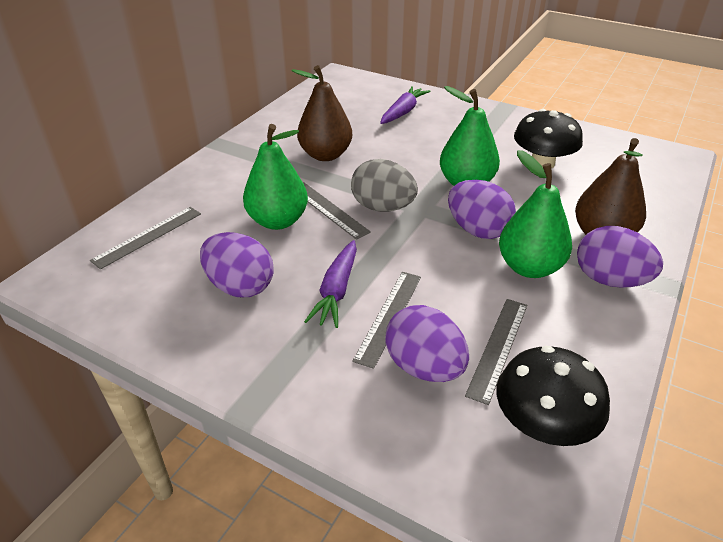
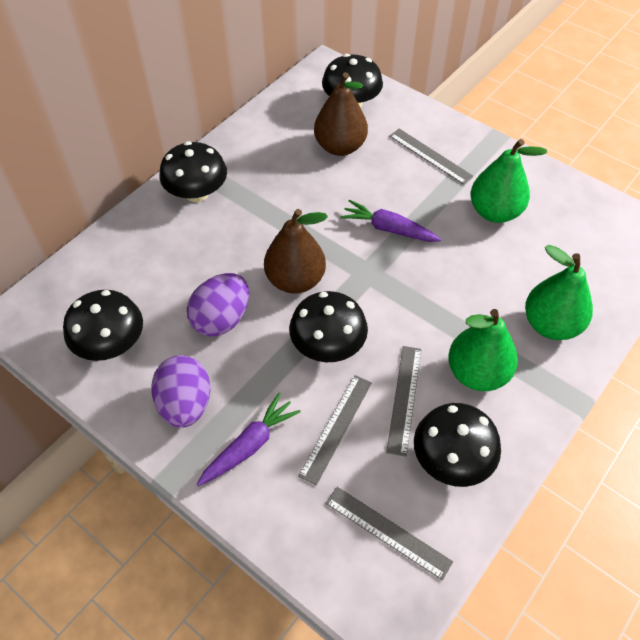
black mushroom: 2 -> 5
grey egg: 1 -> 0
purple egg: 4 -> 2

